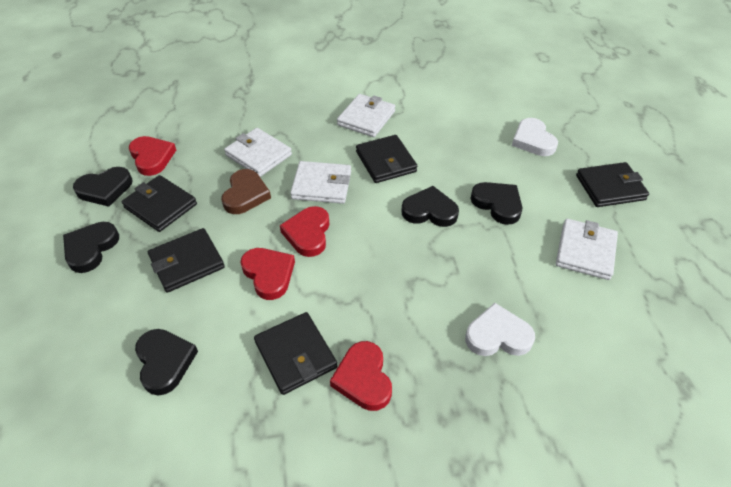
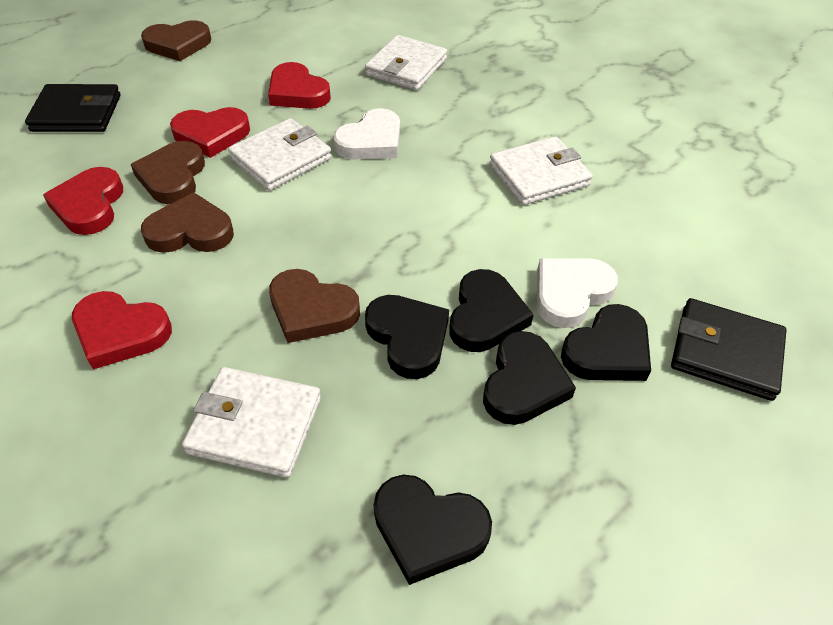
black wallet: 5 -> 2
brown heart: 1 -> 4

